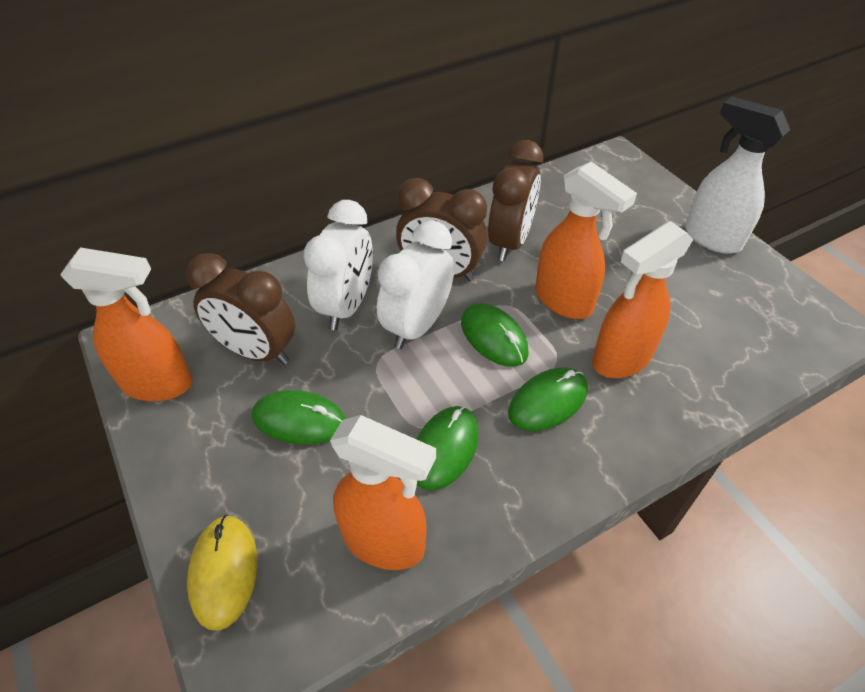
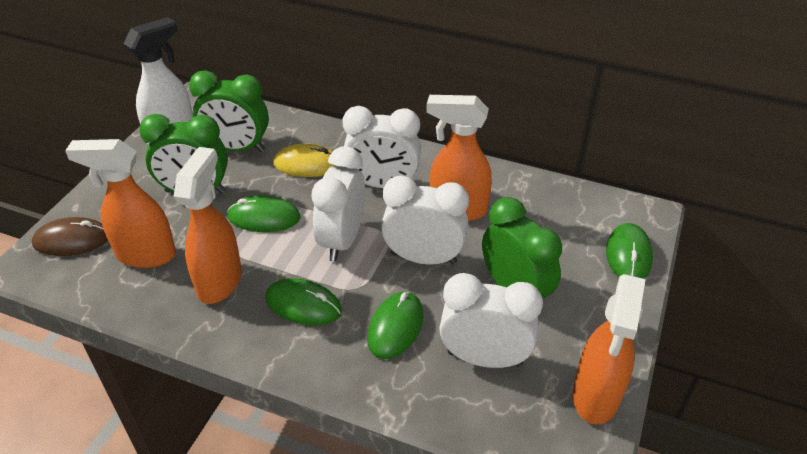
brown clock: 3 -> 0
brown mouse: 0 -> 1
green clock: 0 -> 3
white clock: 2 -> 4

